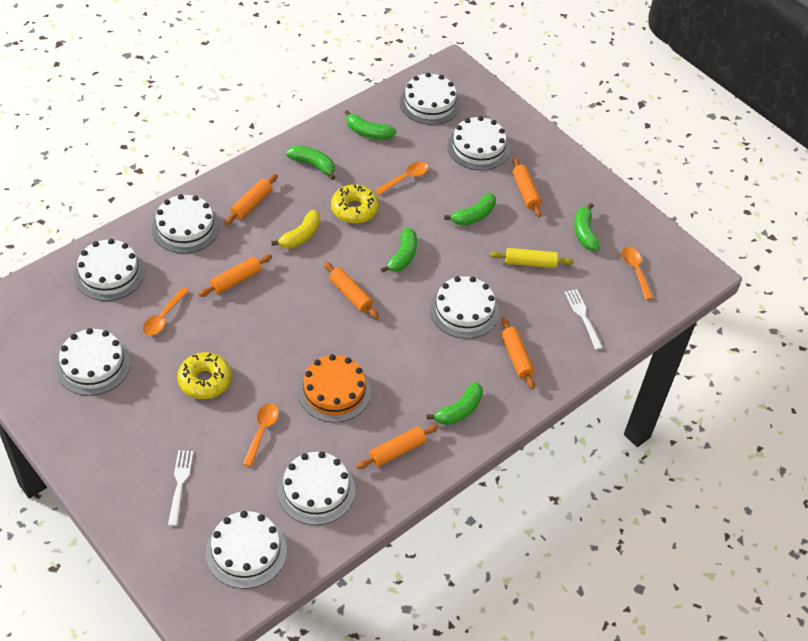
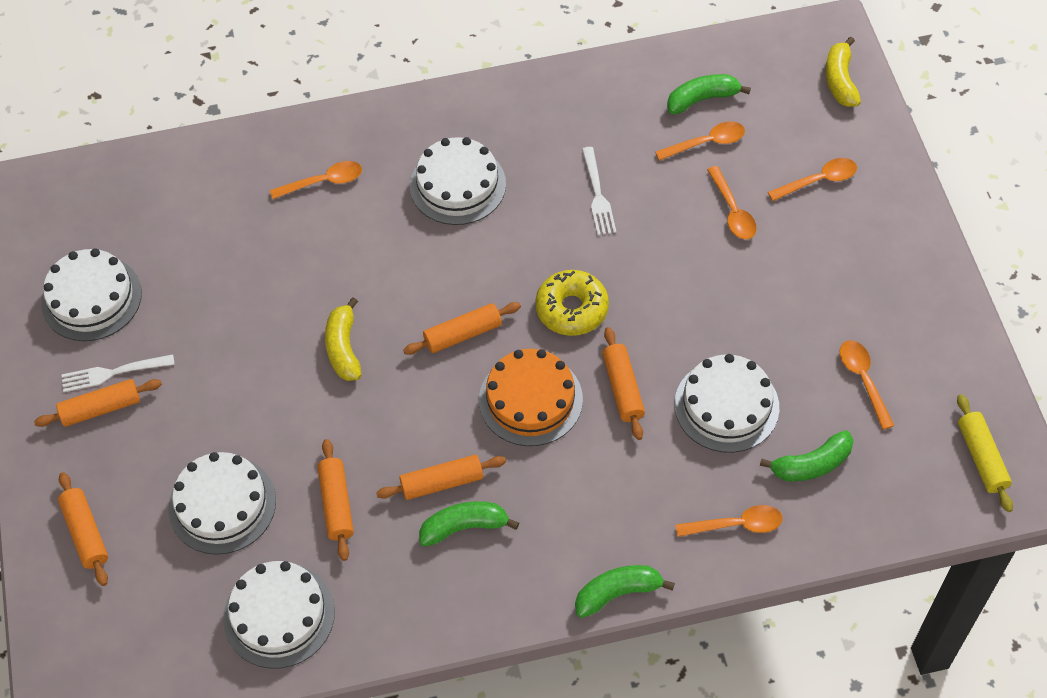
green banana: 6 -> 4
orange spoon: 4 -> 6
white cake: 8 -> 5
yellow banana: 1 -> 2
yellow donut: 2 -> 1

